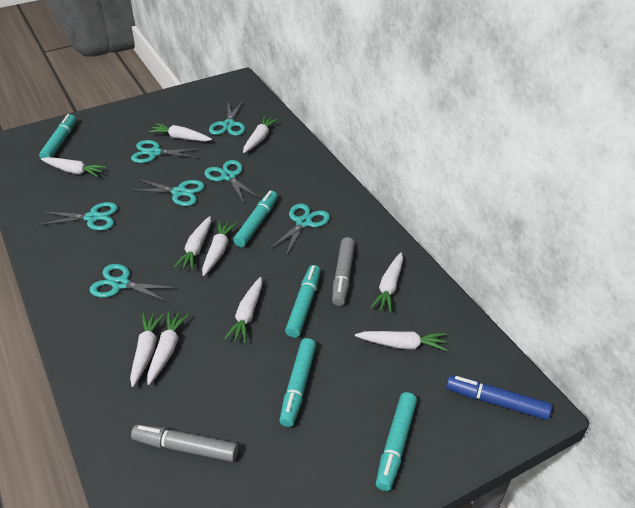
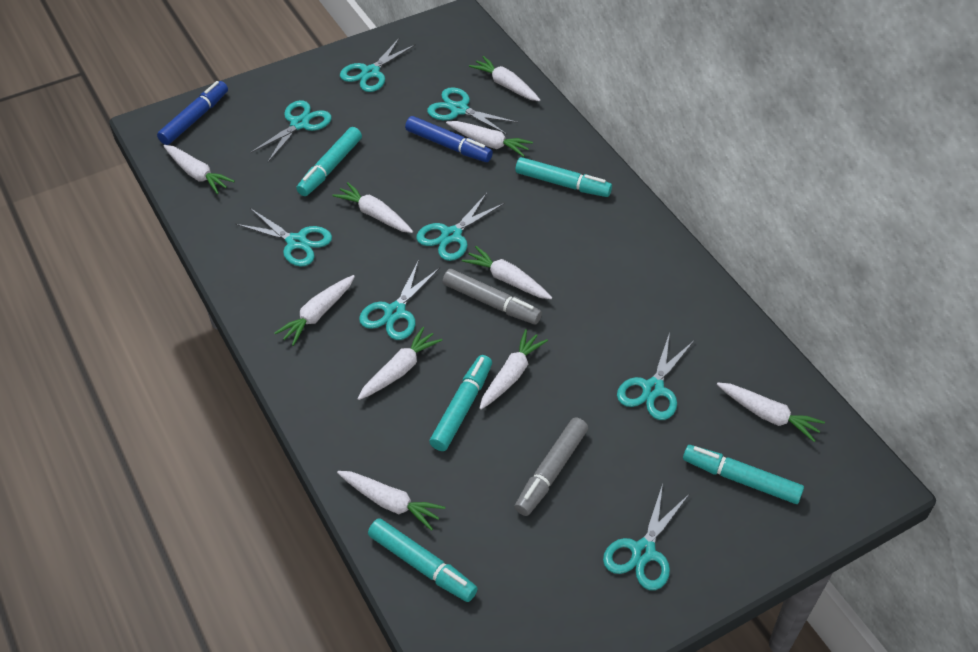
blue marker: 1 -> 2
turquoise scissors: 7 -> 8

